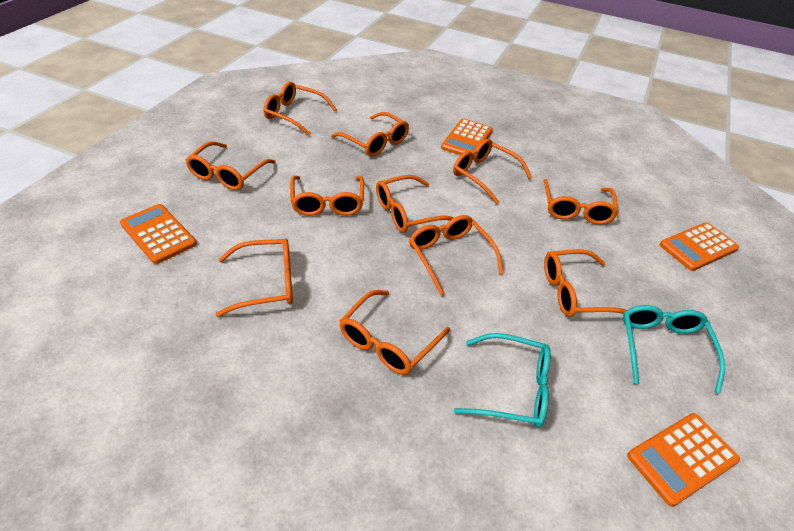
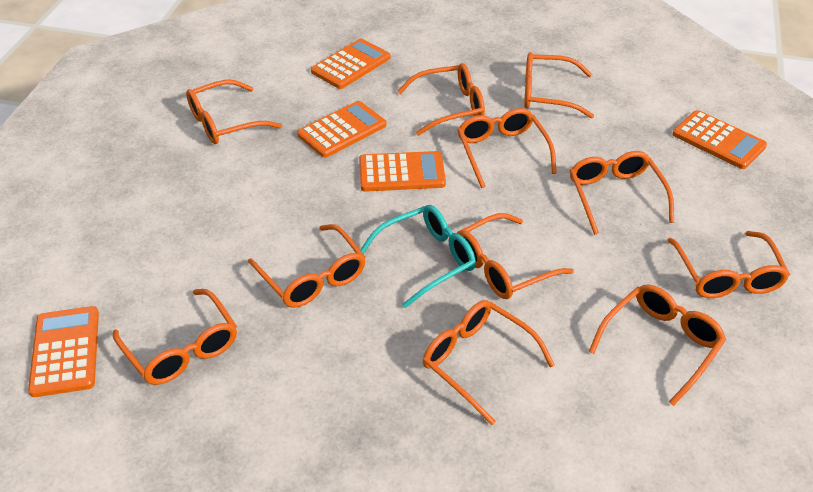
orange calculator: 4 -> 5
turquoise glasses: 2 -> 1

